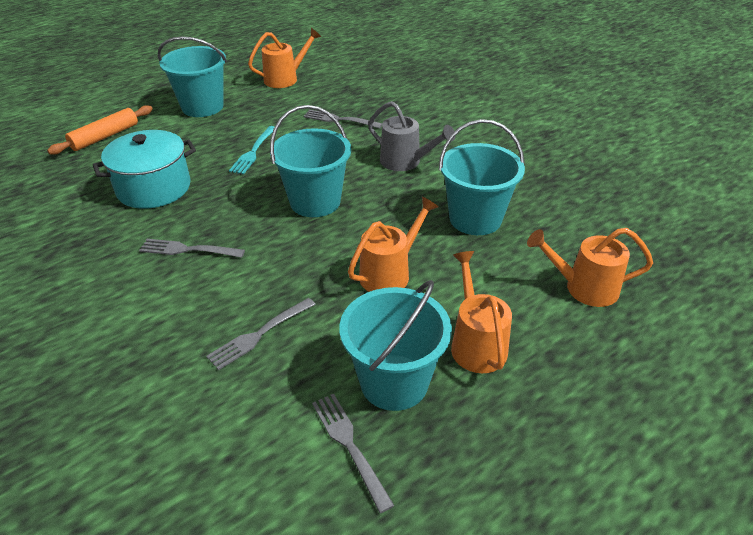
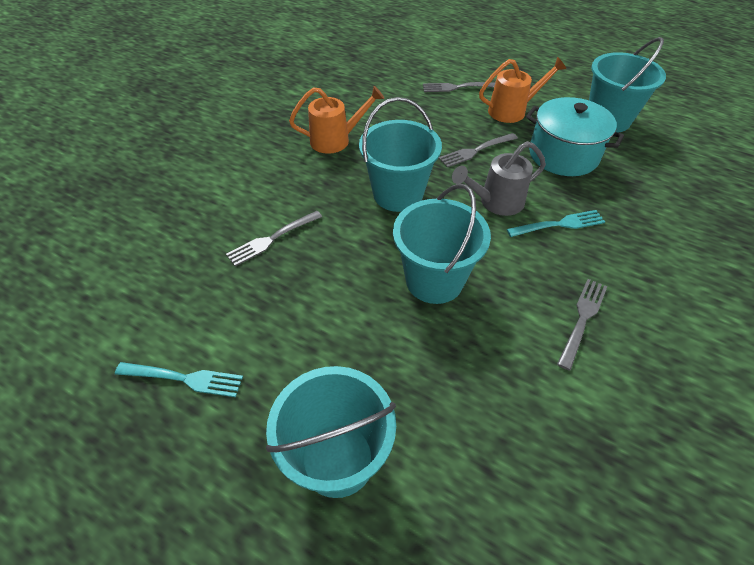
orange rolling pin: 1 -> 0
orange watering can: 4 -> 2
turquoise fork: 1 -> 2

